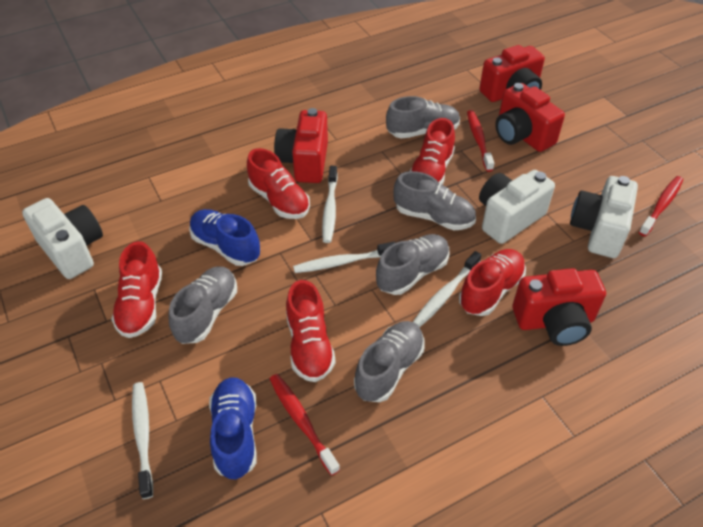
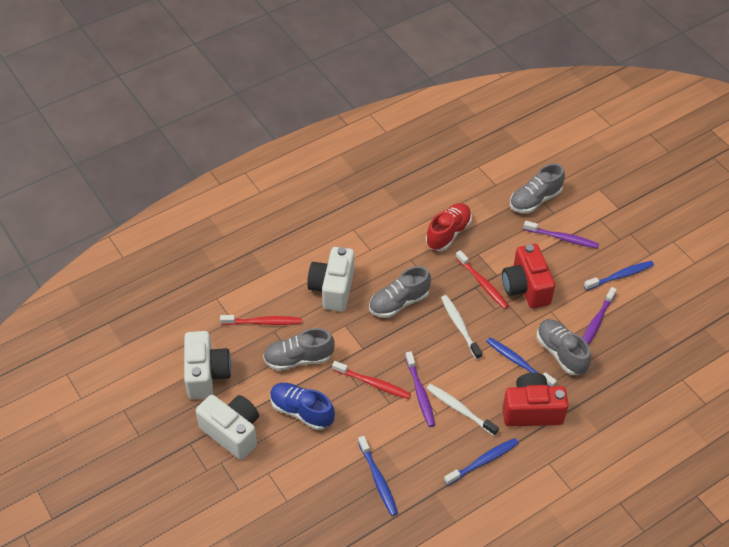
blue shoe: 2 -> 1
blue toothbrush: 0 -> 4
grey shoe: 5 -> 4
purple toothbrush: 0 -> 3
red camera: 4 -> 2
red shoe: 5 -> 1
white toothbrush: 4 -> 2

